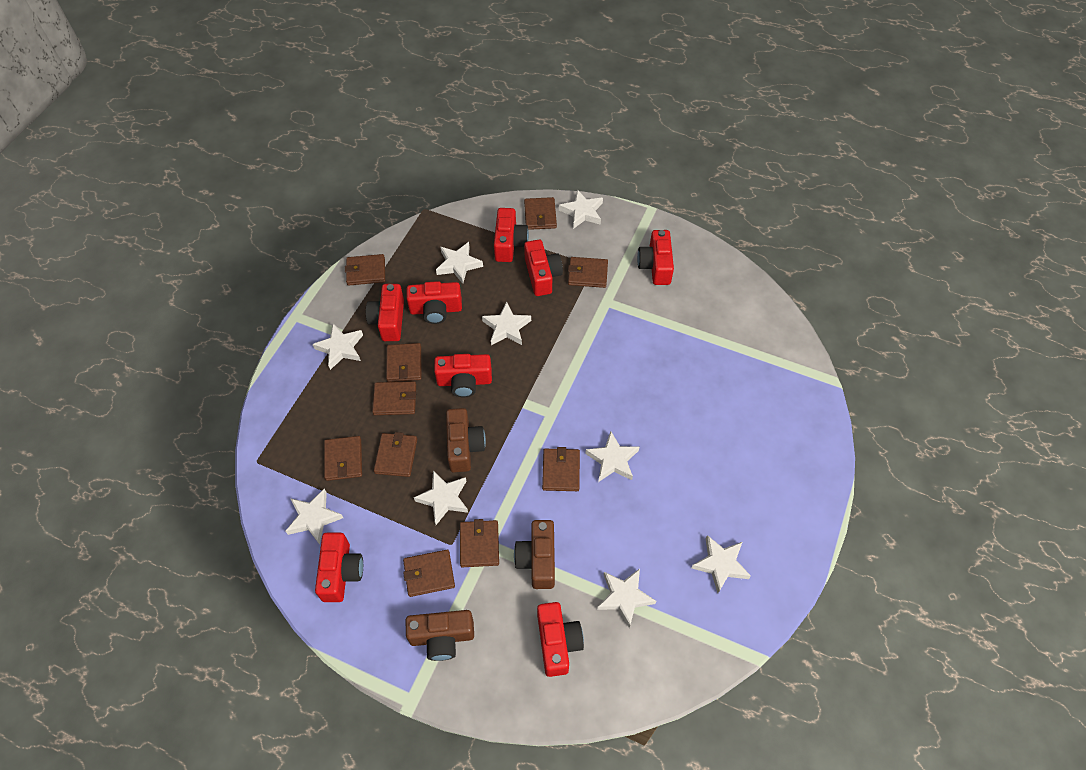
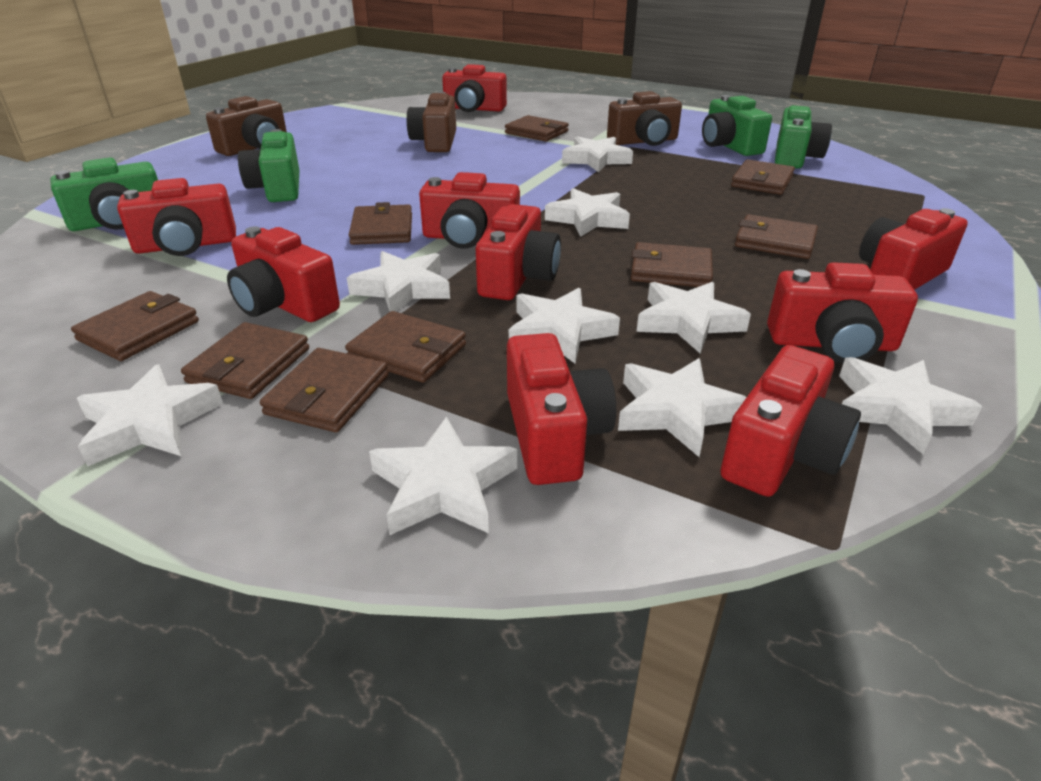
brown wallet: 10 -> 9
green camera: 0 -> 4
red camera: 8 -> 9

